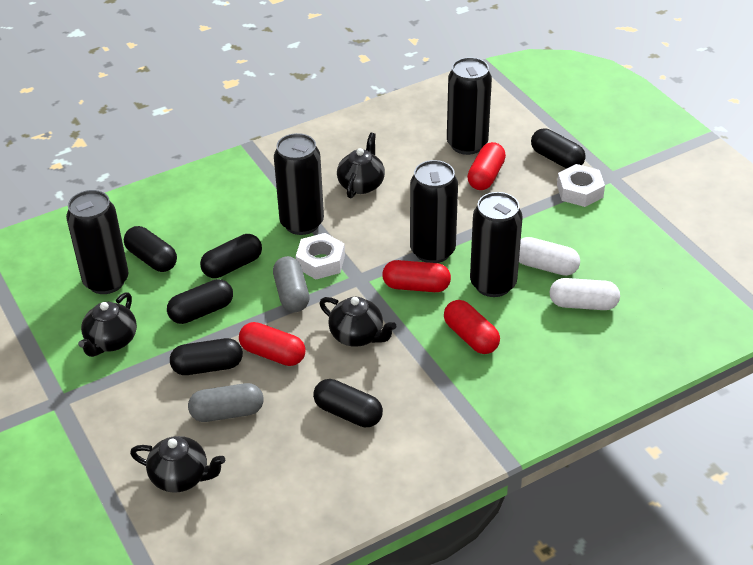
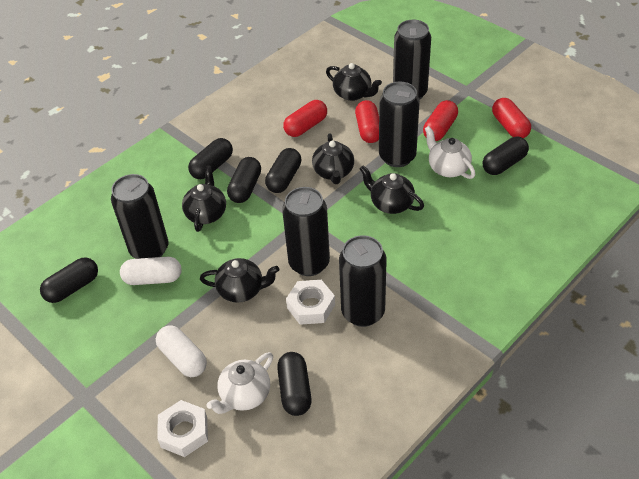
black teapot: 4 -> 5
grey capsule: 2 -> 0
white teapot: 0 -> 2

